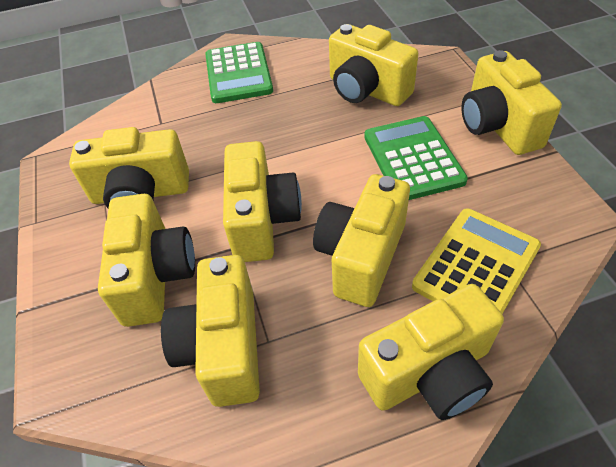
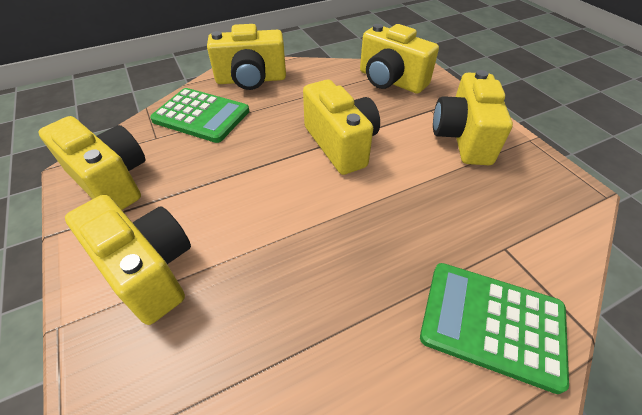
yellow calculator: 1 -> 0
yellow camera: 8 -> 6

